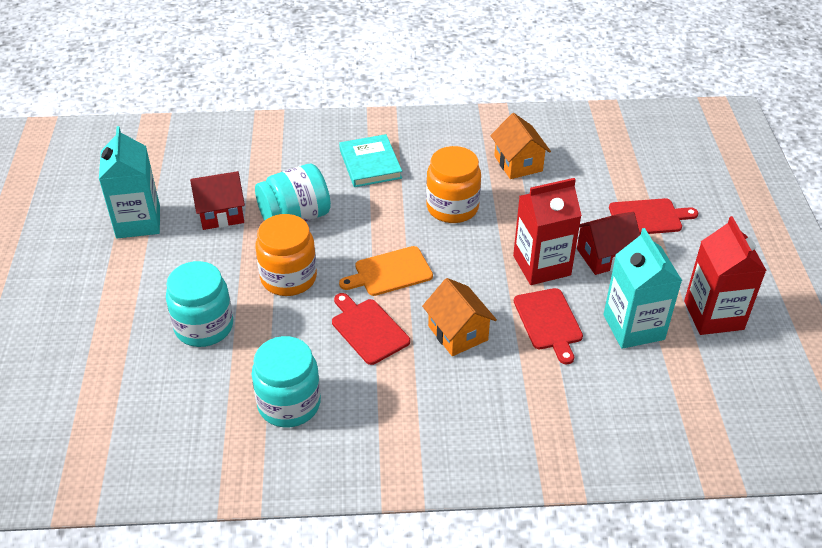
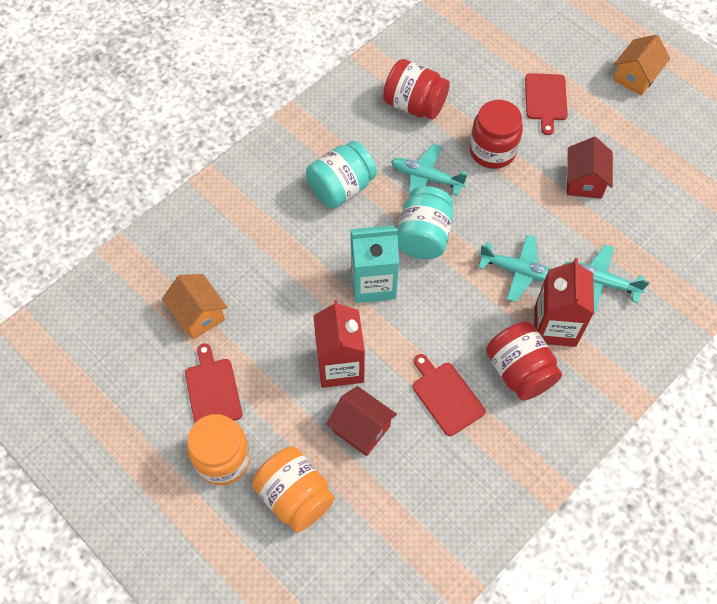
orange cutting board: 1 -> 0
red jar: 0 -> 3
turquoise book: 1 -> 0
turquoise carton: 2 -> 1
turquoise jar: 3 -> 2
turquoise plane: 0 -> 3

